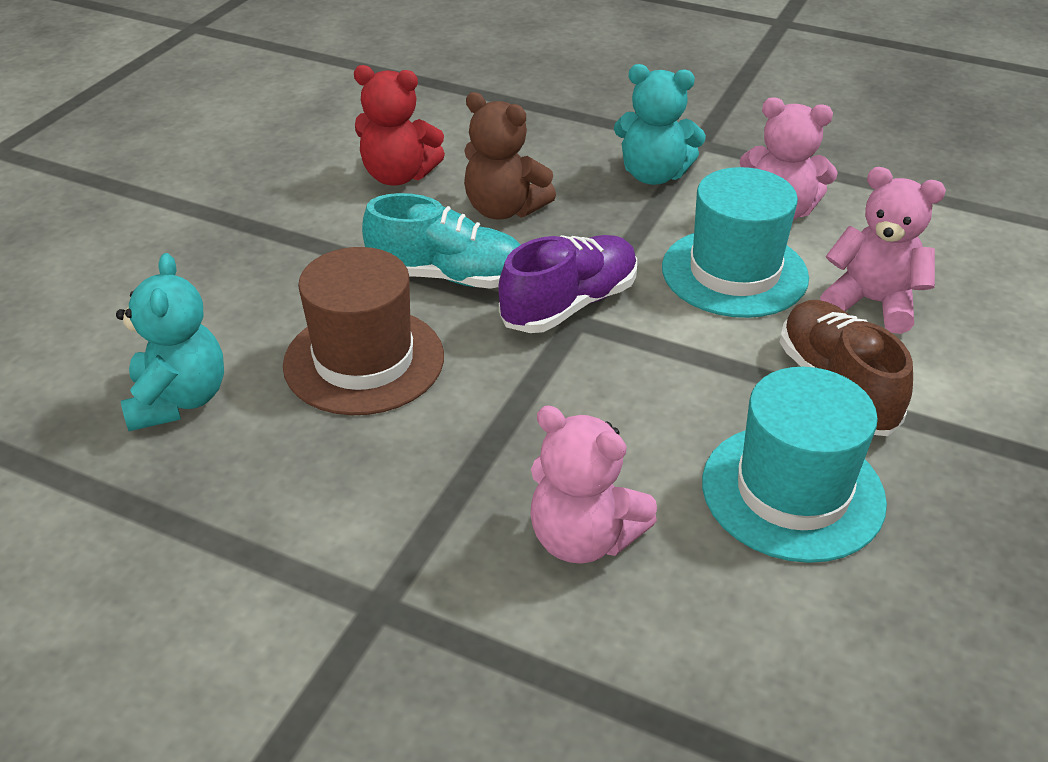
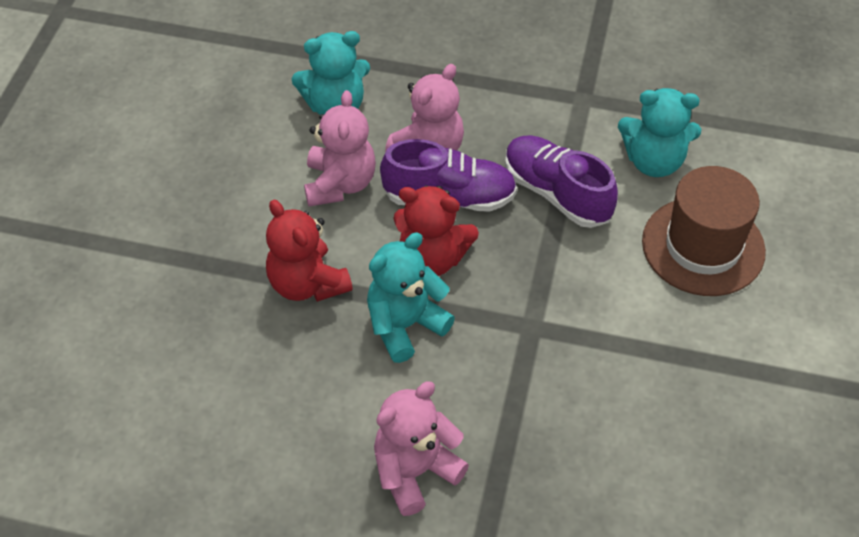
brown shoe: 1 -> 0
brown teddy bear: 1 -> 0
purple shoe: 1 -> 2
red teddy bear: 1 -> 2
turquoise hat: 2 -> 0
turquoise shoe: 1 -> 0
turquoise teddy bear: 2 -> 3

